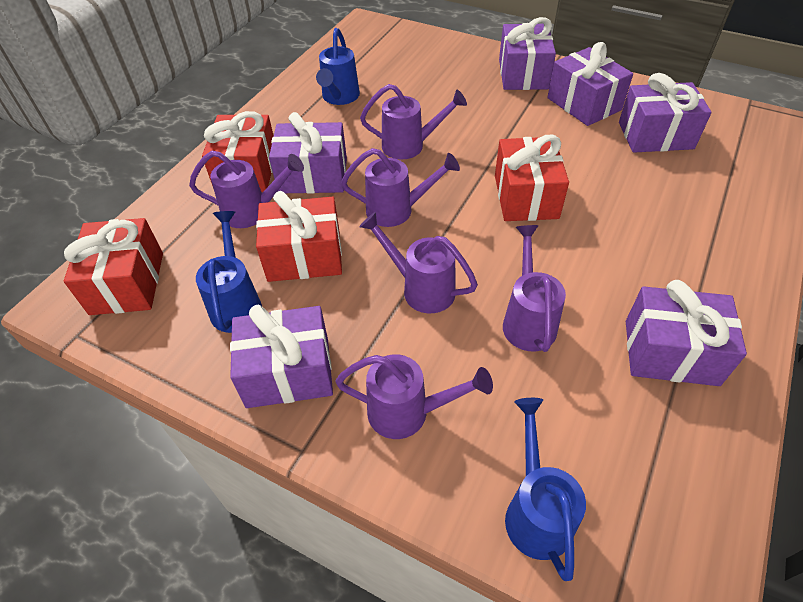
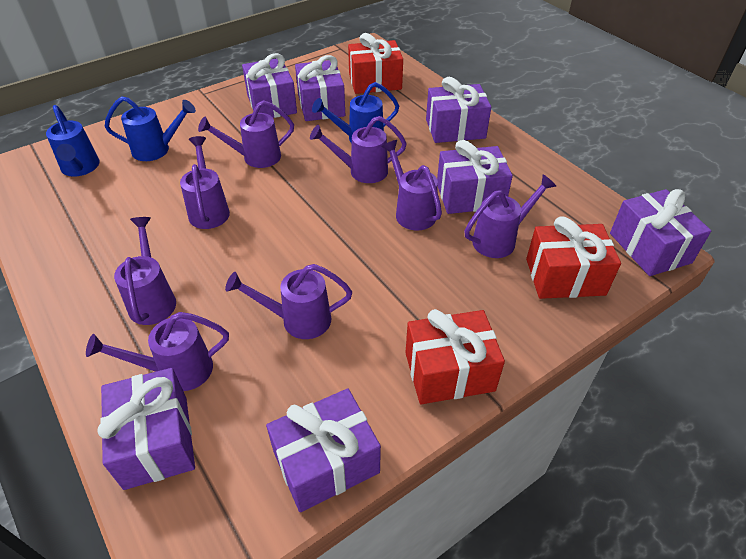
purple gift: 6 -> 7
purple watering can: 6 -> 8
red gift: 4 -> 3

